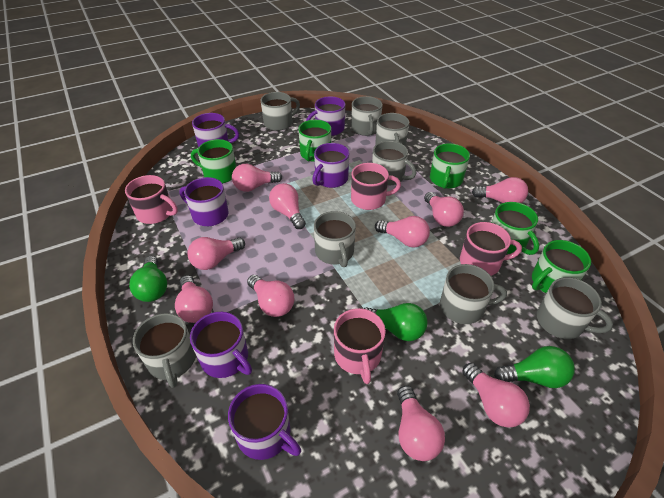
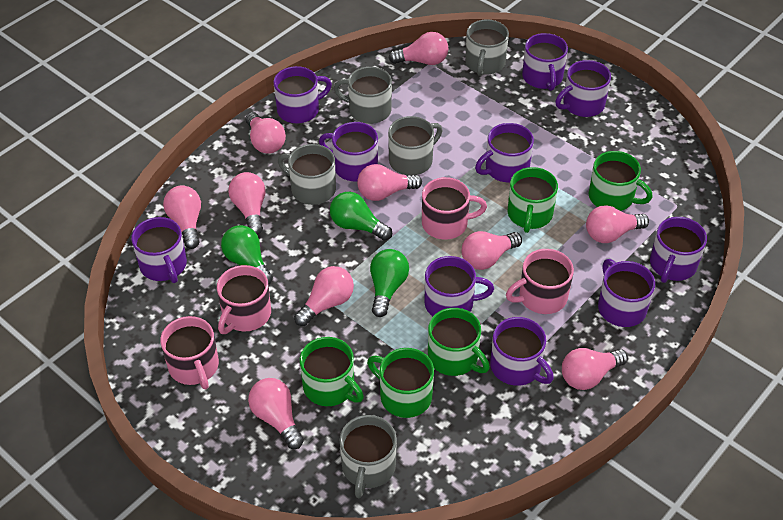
grey mug: 8 -> 5
purple mug: 6 -> 10

